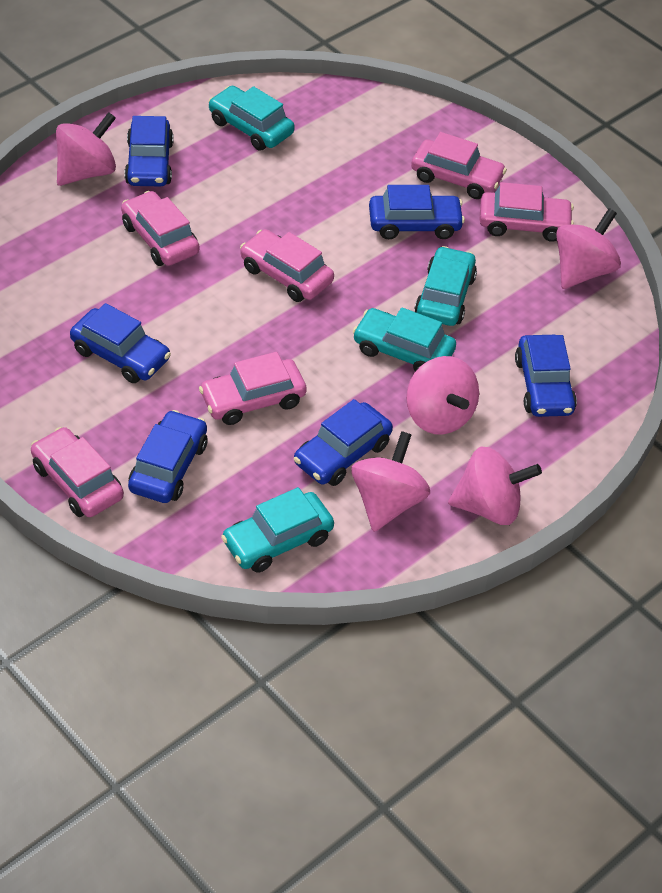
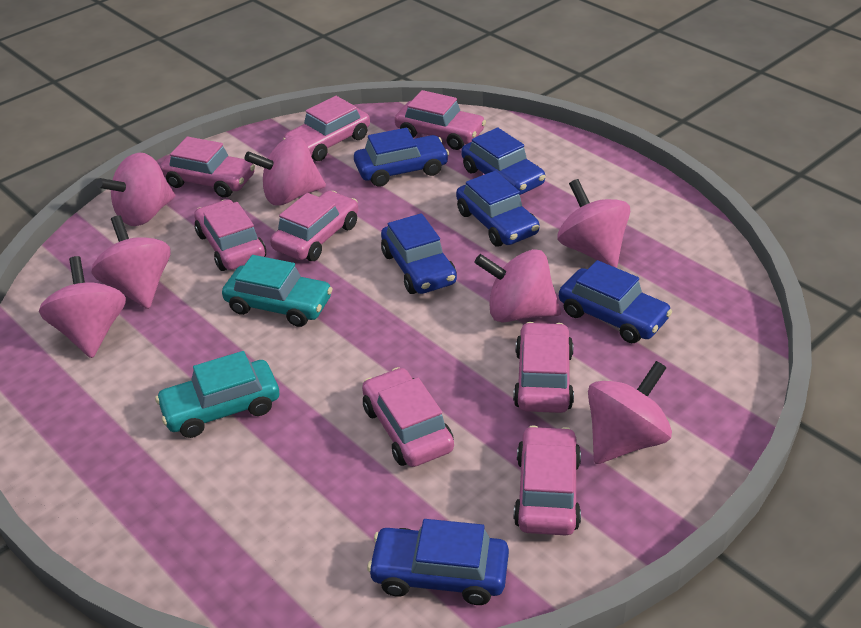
pink car: 6 -> 8
pink spinning top: 5 -> 7
turquoise car: 4 -> 2

